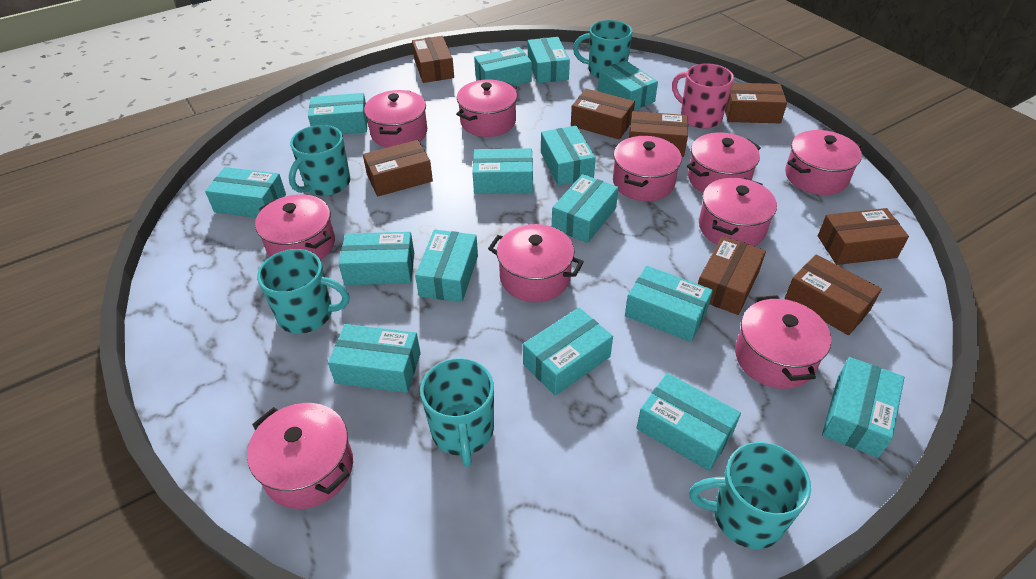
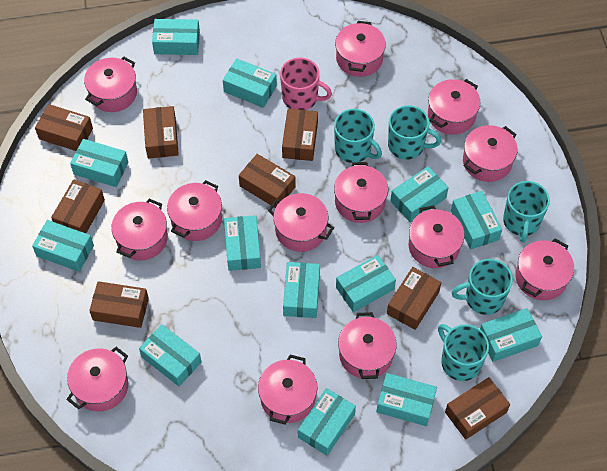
pink pot: 10 -> 13
turquoise box: 15 -> 13

